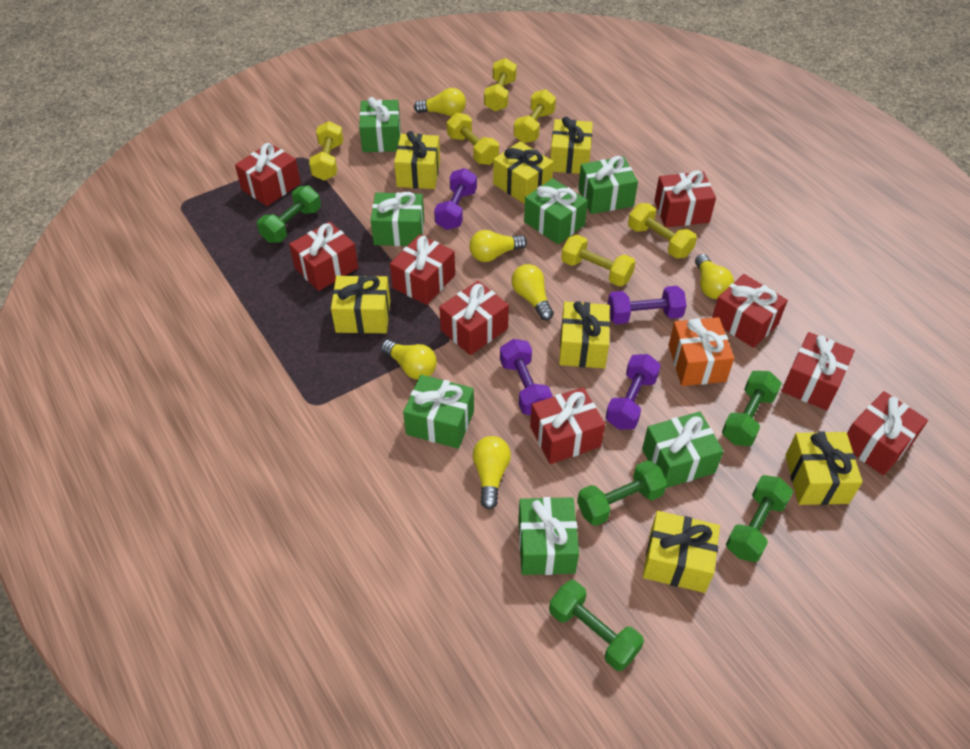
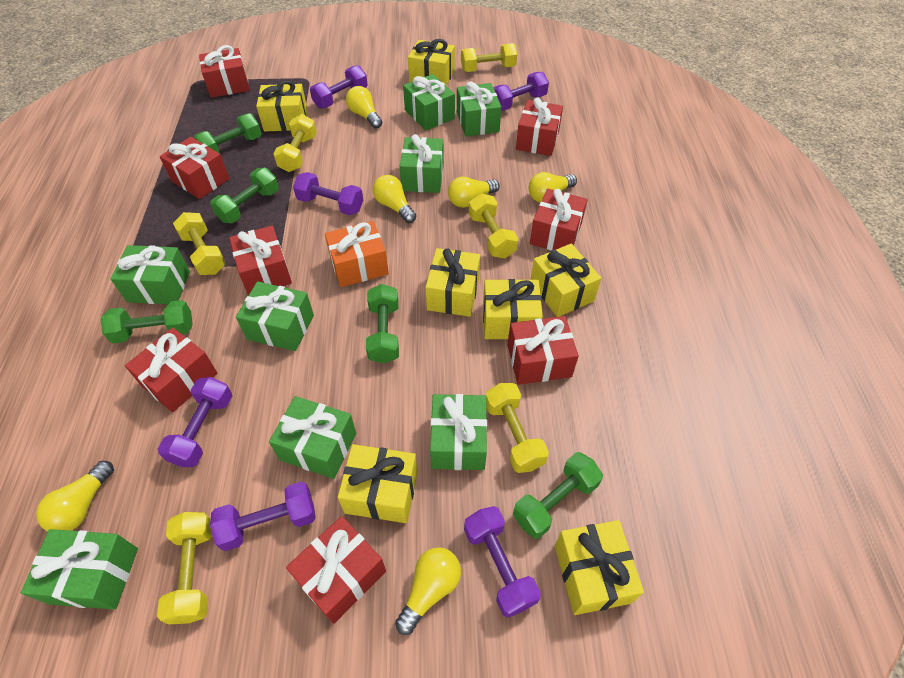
green gift: 7 -> 8
purple dumbbell: 4 -> 6
red gift: 9 -> 8

